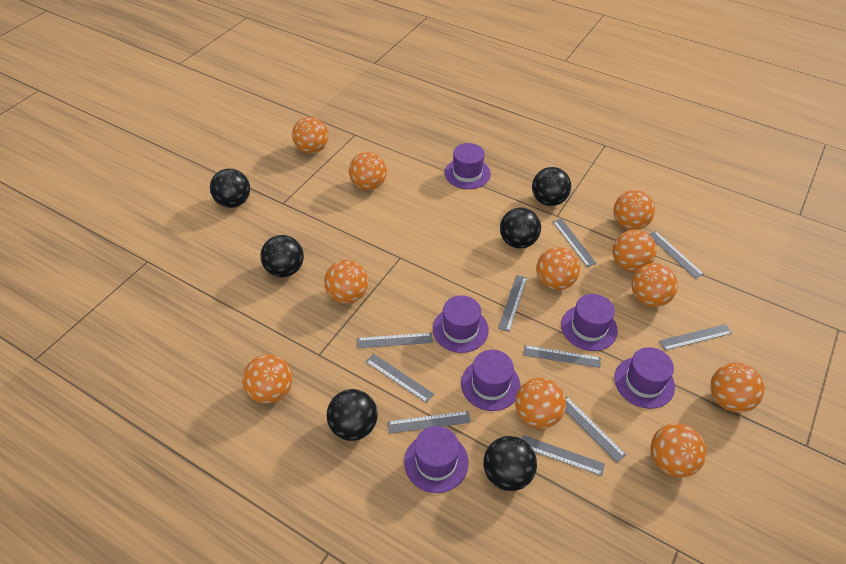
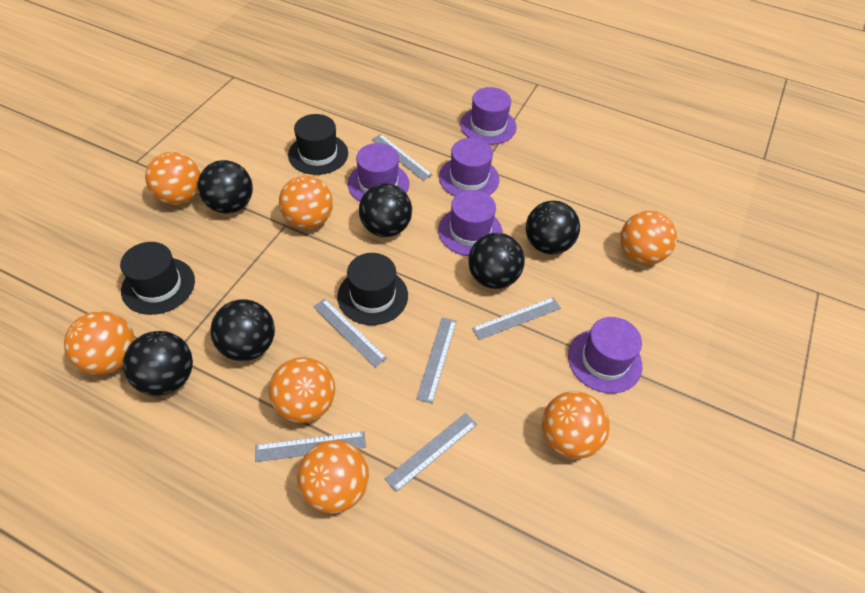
black hat: 0 -> 3
grey ruler: 10 -> 6
orange ball: 11 -> 7
purple hat: 6 -> 5

